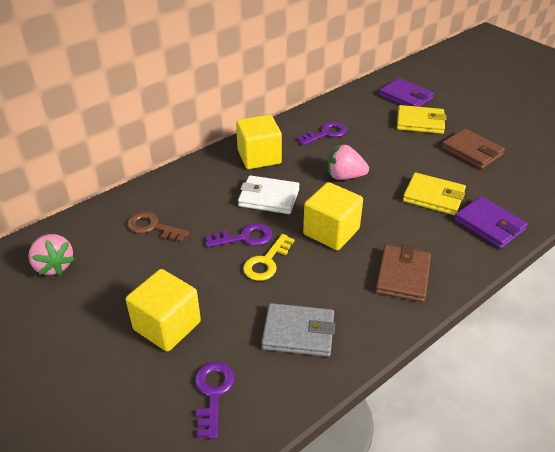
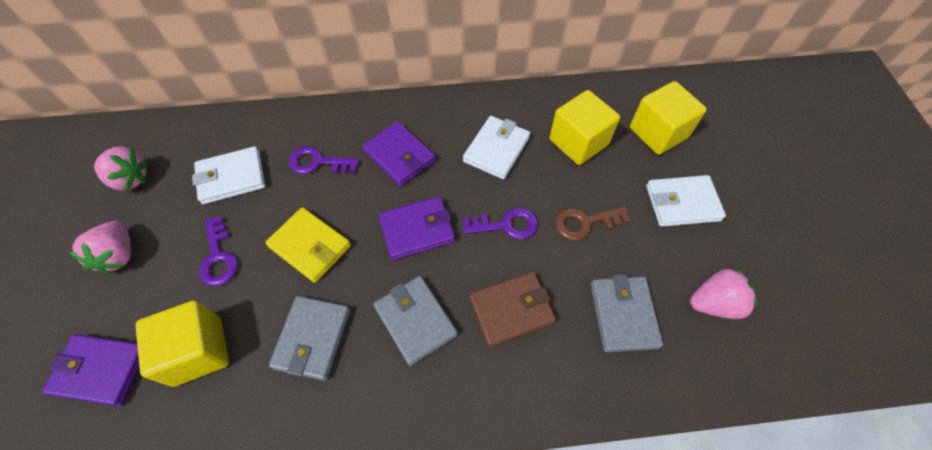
brown wallet: 2 -> 1
grey wallet: 1 -> 3
pink strawberry: 2 -> 3
purple wallet: 2 -> 3
white wallet: 1 -> 3
yellow key: 1 -> 0
yellow wallet: 2 -> 1

